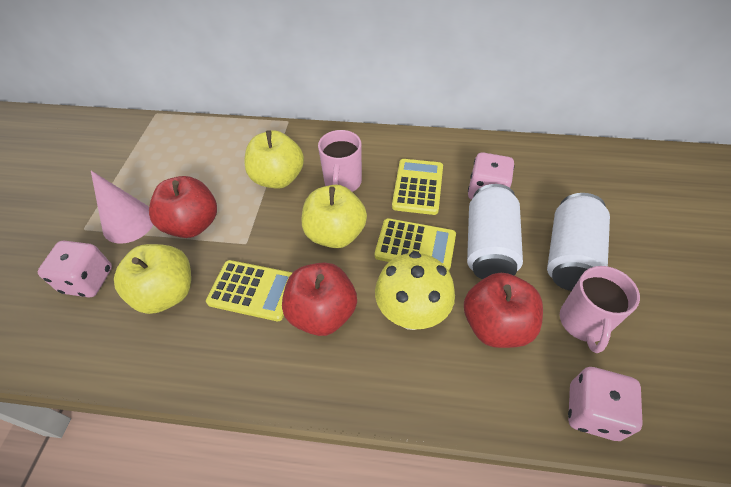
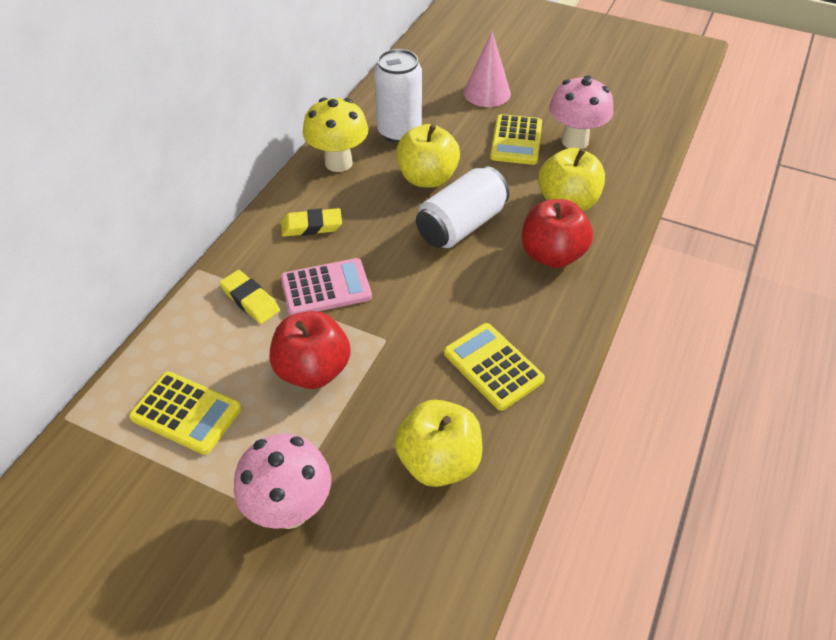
pink calculator: 0 -> 1
pink dice: 3 -> 0
pink mug: 2 -> 0
pink mushroom: 0 -> 2
red apple: 3 -> 2
yellow eraser: 0 -> 2

